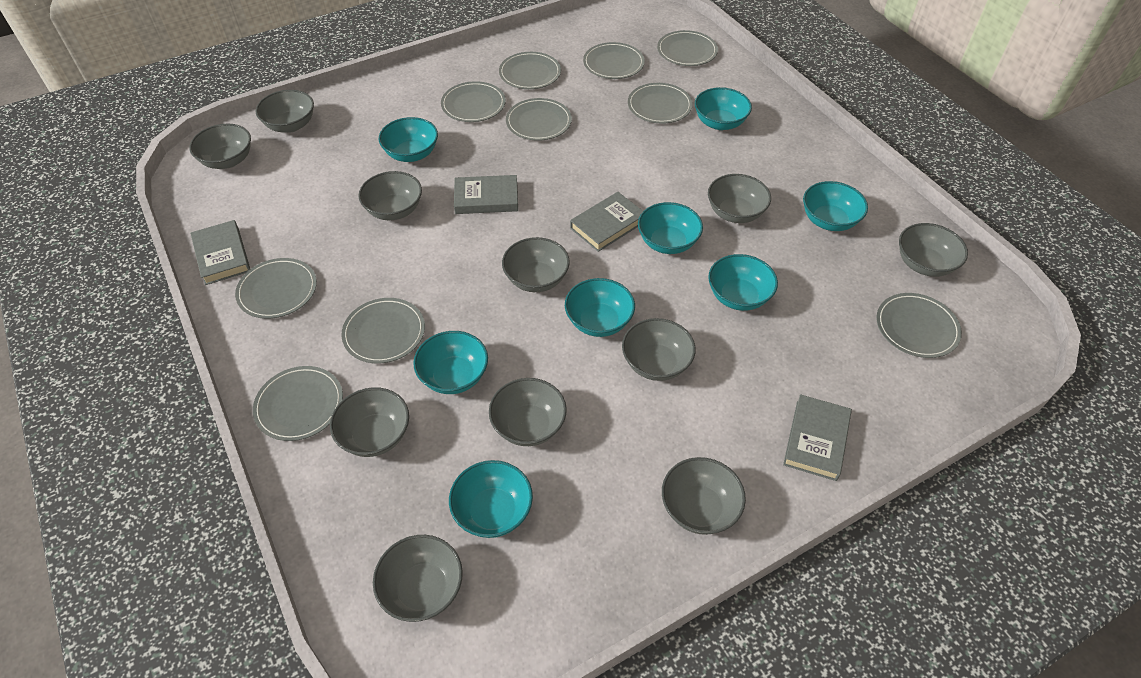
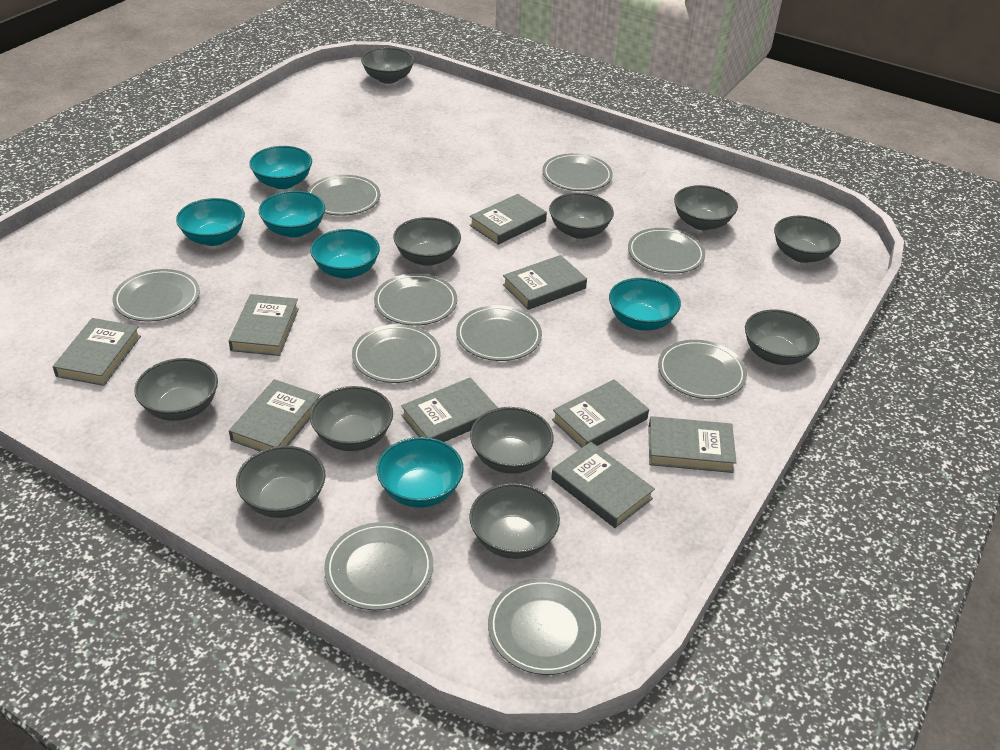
grey book: 4 -> 9
turquoise bowl: 8 -> 6

